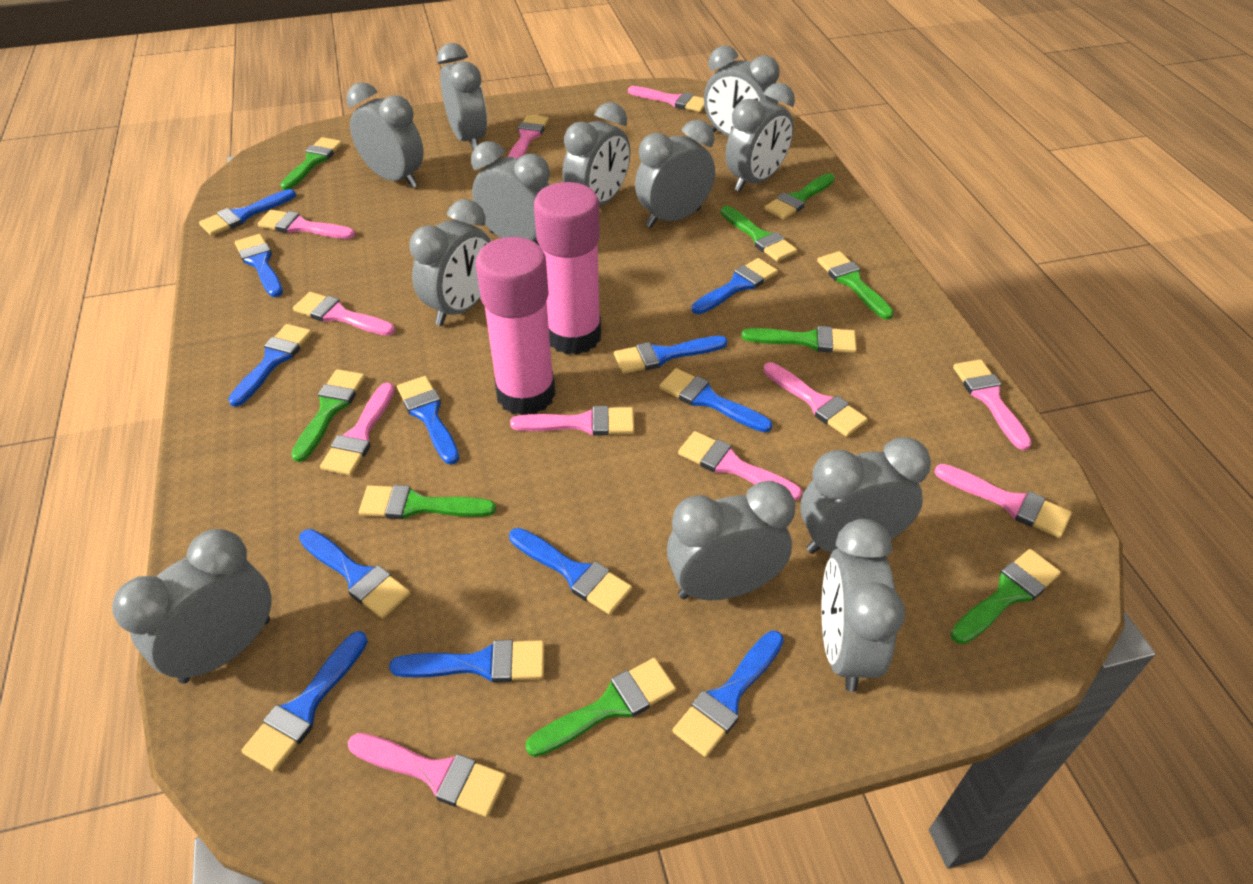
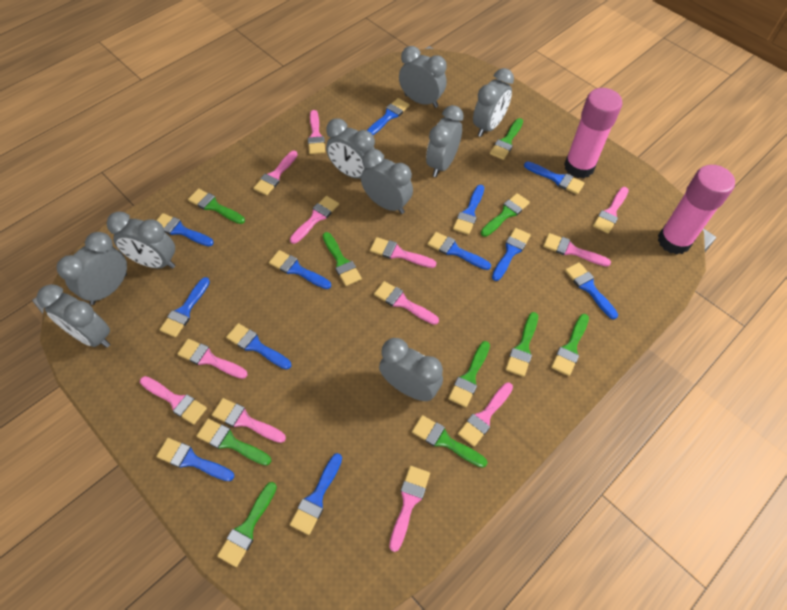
green brush: 9 -> 10
grey clock: 12 -> 9
pink brush: 11 -> 12

